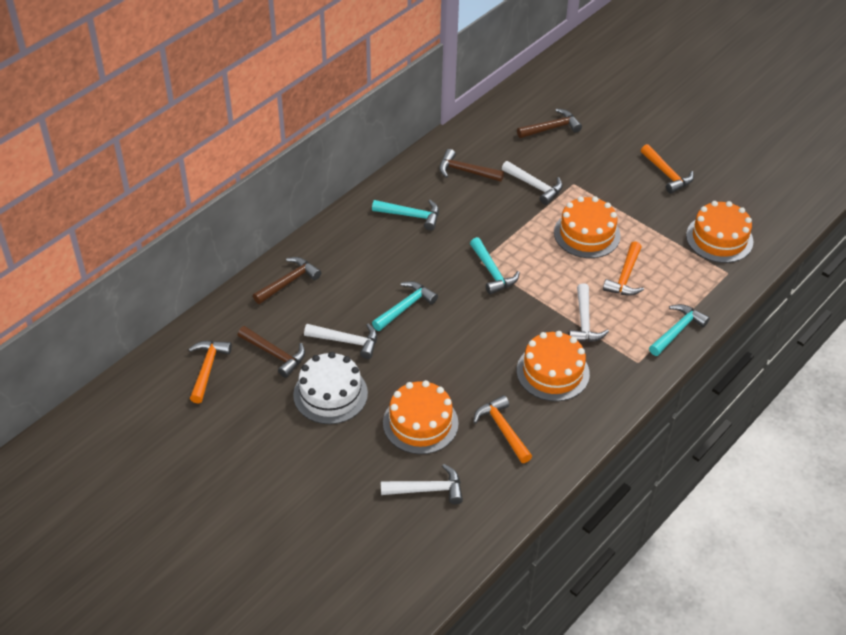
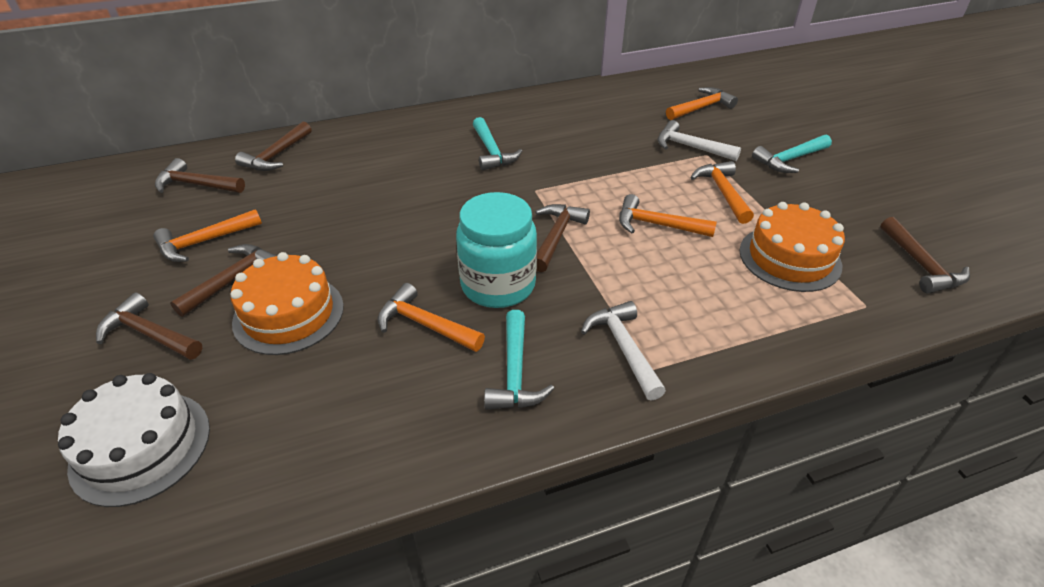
brown hammer: 4 -> 6
orange cake: 4 -> 2
orange hammer: 4 -> 5
turquoise hammer: 4 -> 3
turquoise jar: 0 -> 1
white hammer: 4 -> 2

